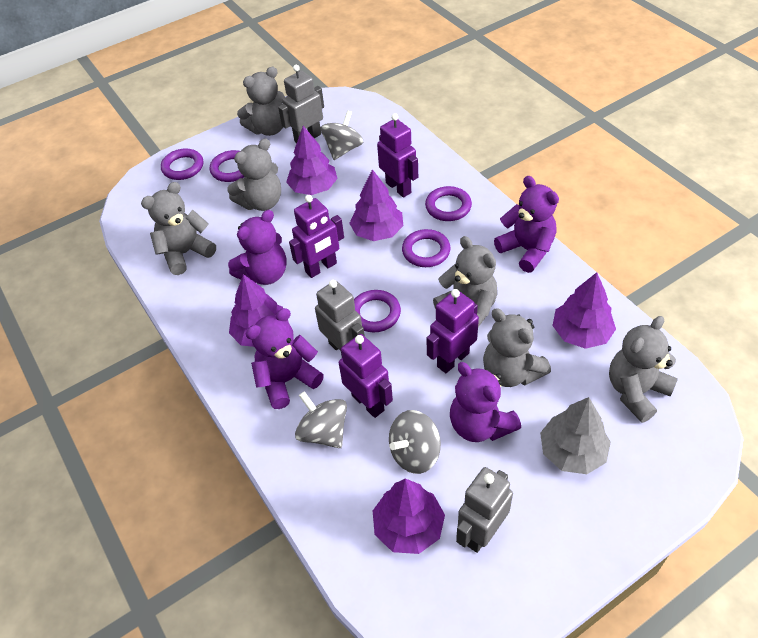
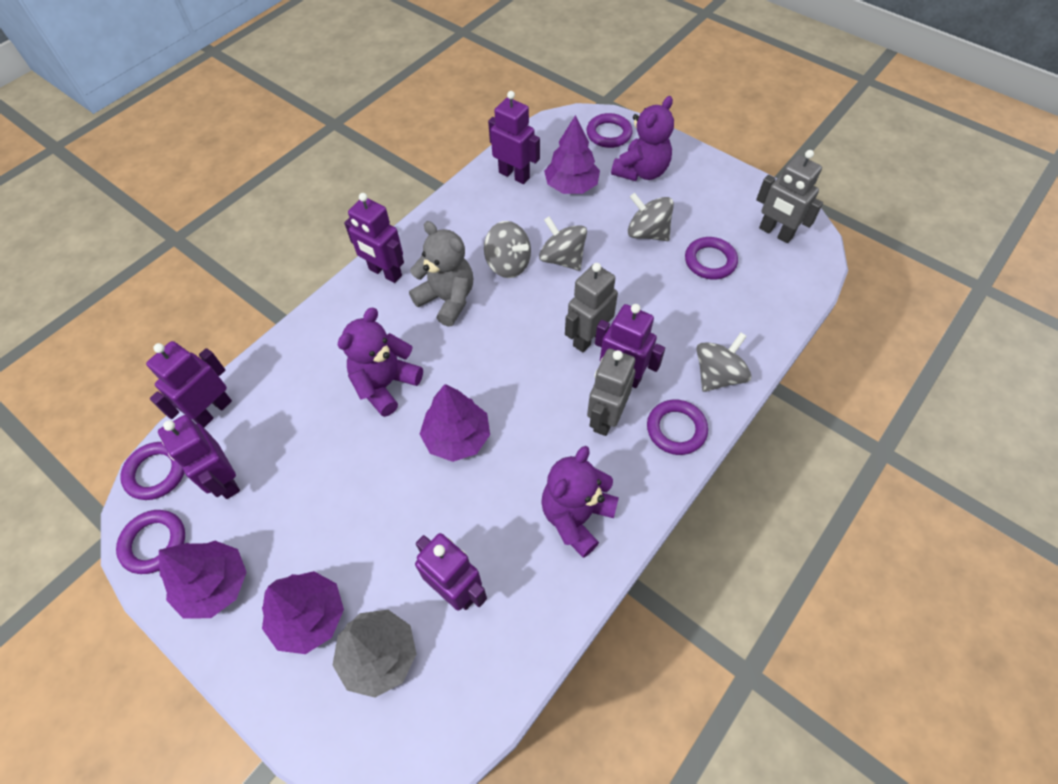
grey spinning top: 3 -> 4
grey teddy bear: 6 -> 1
purple robot: 4 -> 6
purple teddy bear: 4 -> 3
purple tree: 5 -> 4

